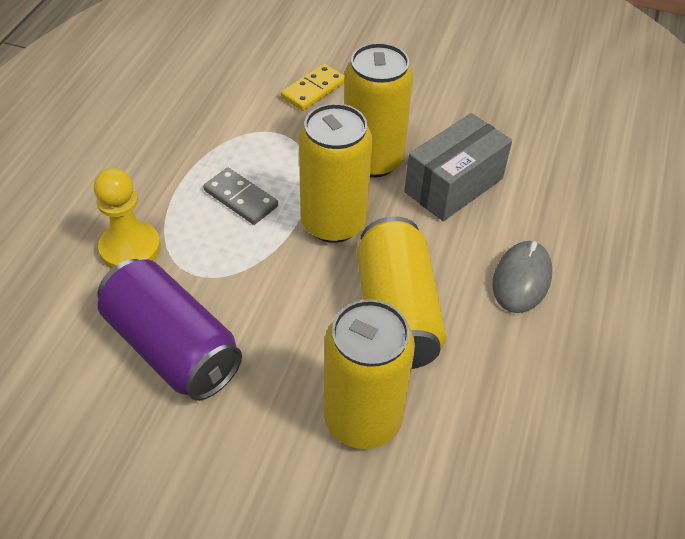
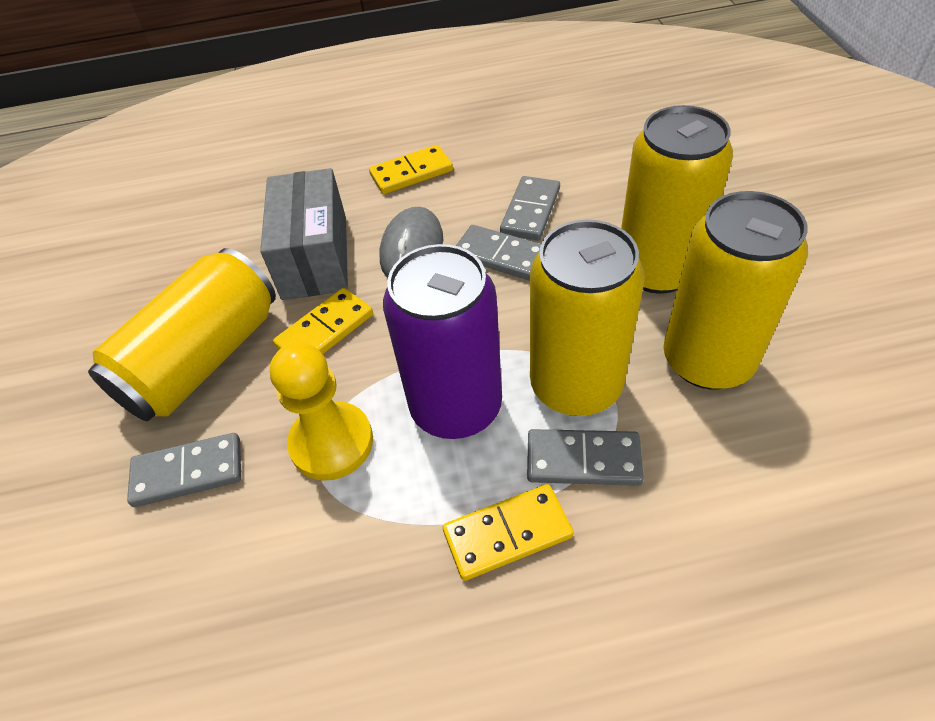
grey domino: 1 -> 4
yellow domino: 1 -> 3

